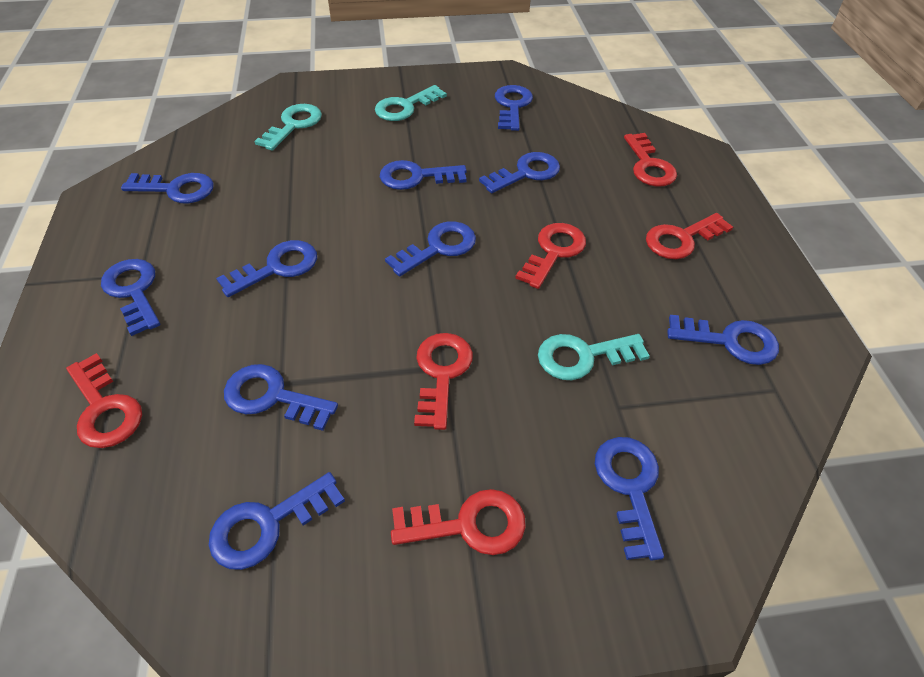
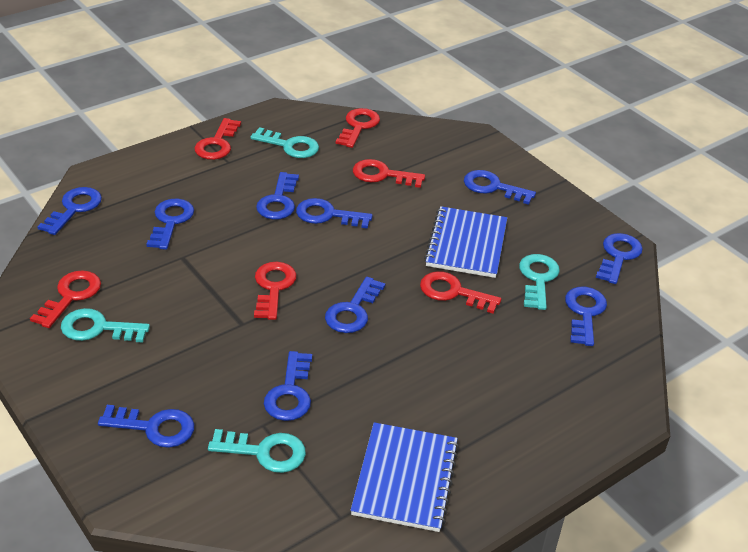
blue key: 11 -> 10
blue notebook: 0 -> 2
turquoise key: 3 -> 4

